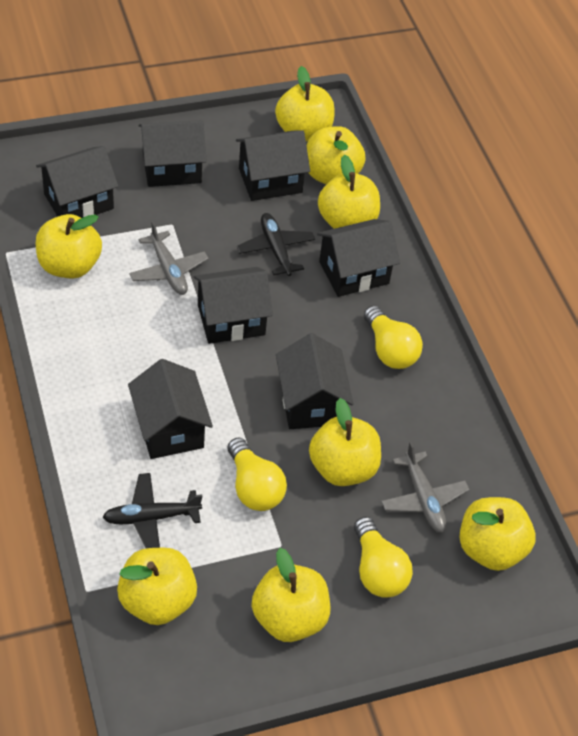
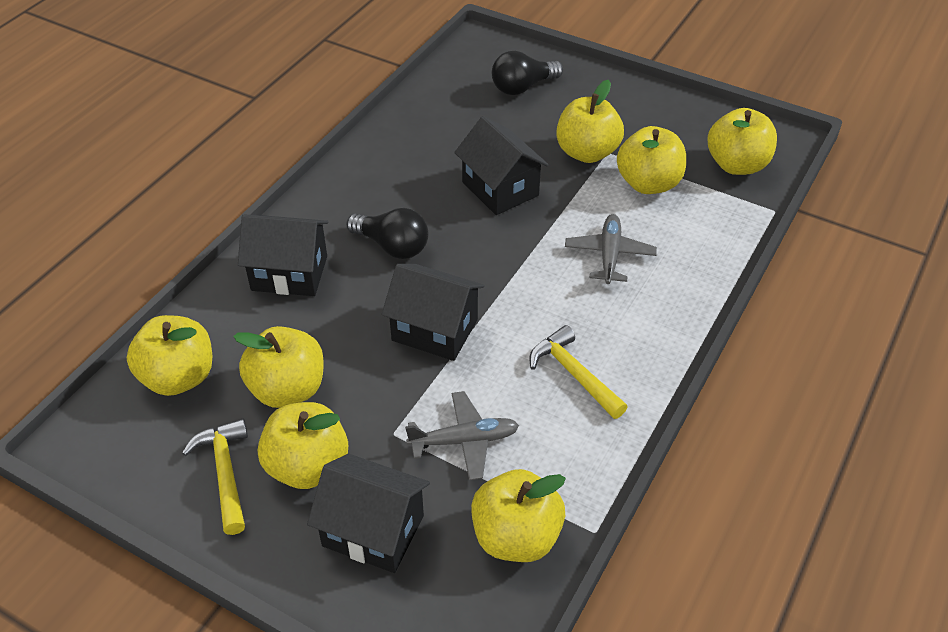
black house: 7 -> 4
black light bulb: 0 -> 2
black plane: 2 -> 0
yellow apple: 8 -> 7
yellow hammer: 0 -> 2
yellow light bulb: 3 -> 0

